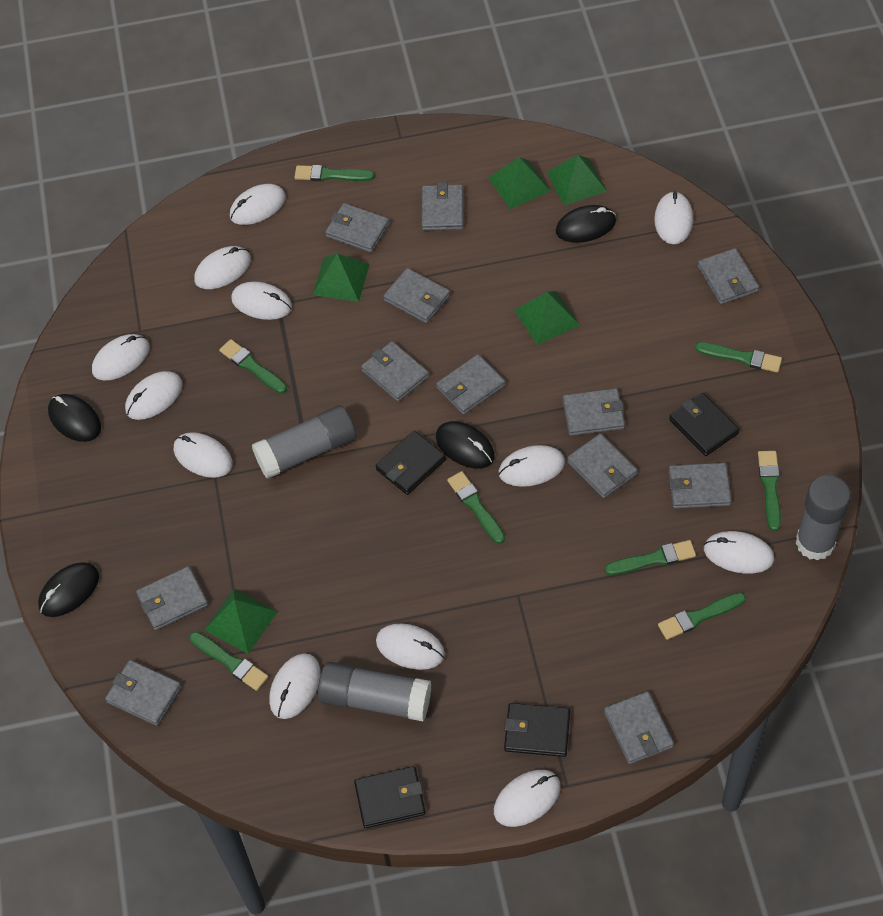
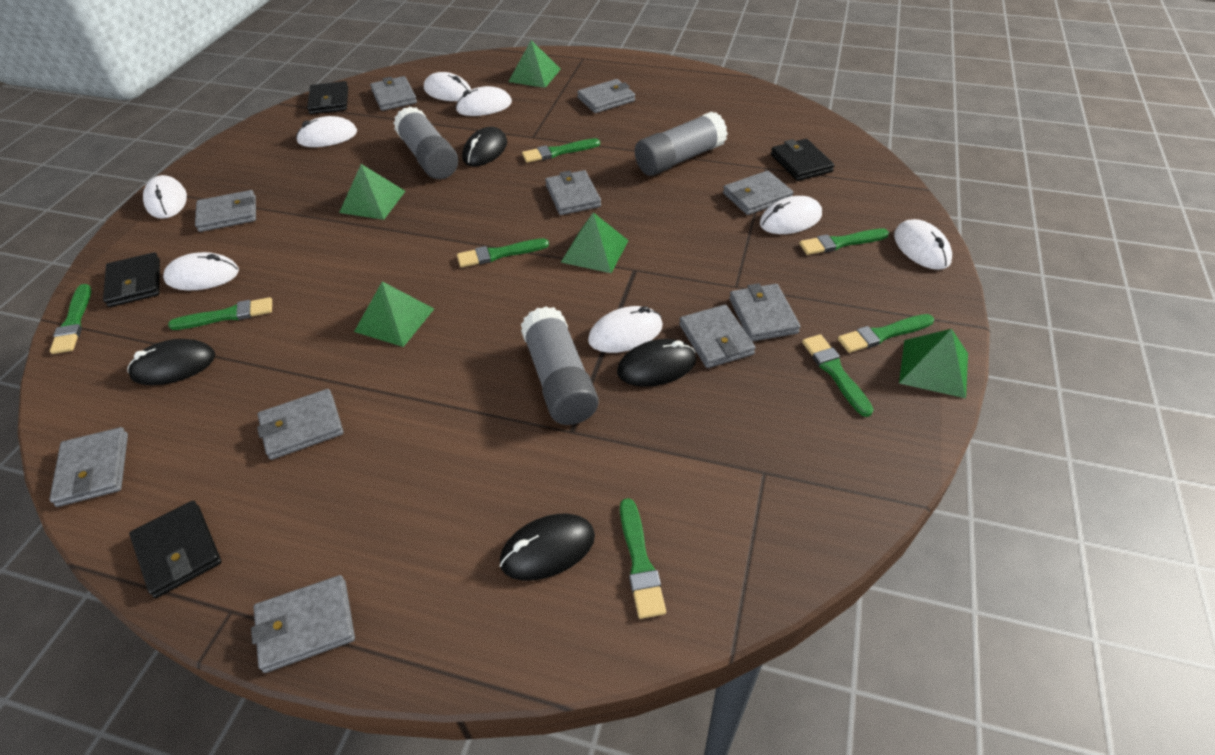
grey wallet: 12 -> 10
white mouse: 12 -> 8

